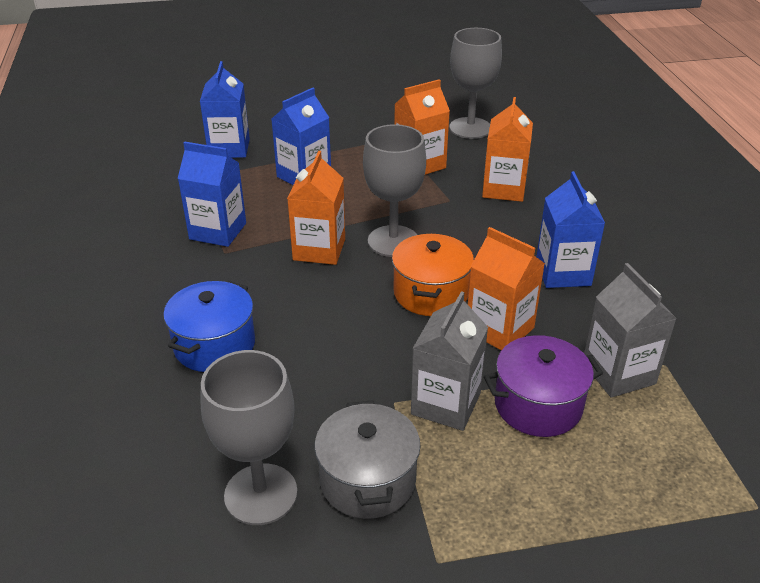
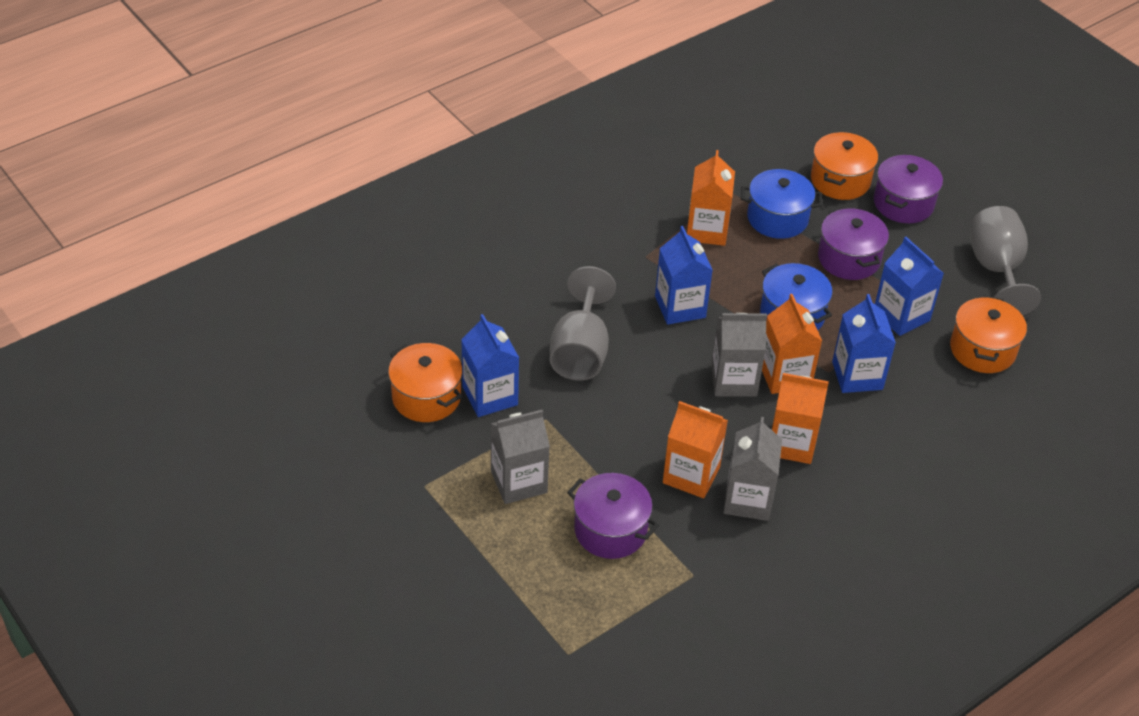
blue pot: 1 -> 2
grey carton: 2 -> 3
grey goblet: 3 -> 2
grey pot: 1 -> 0
orange pot: 1 -> 3
purple pot: 1 -> 3

